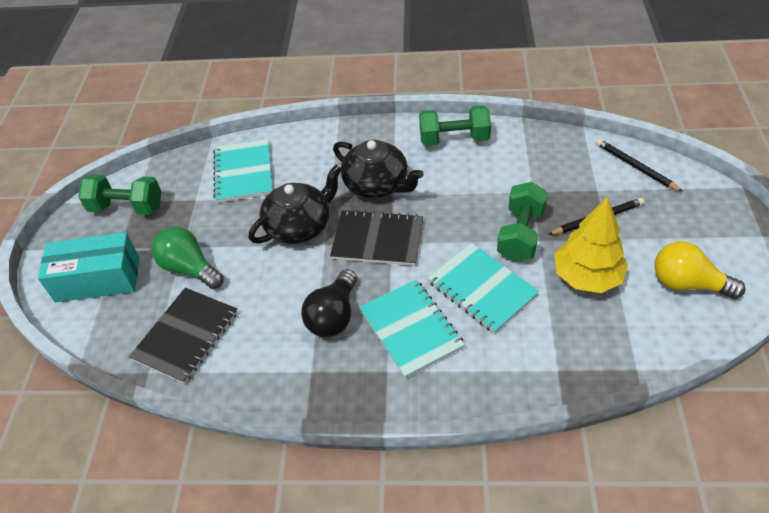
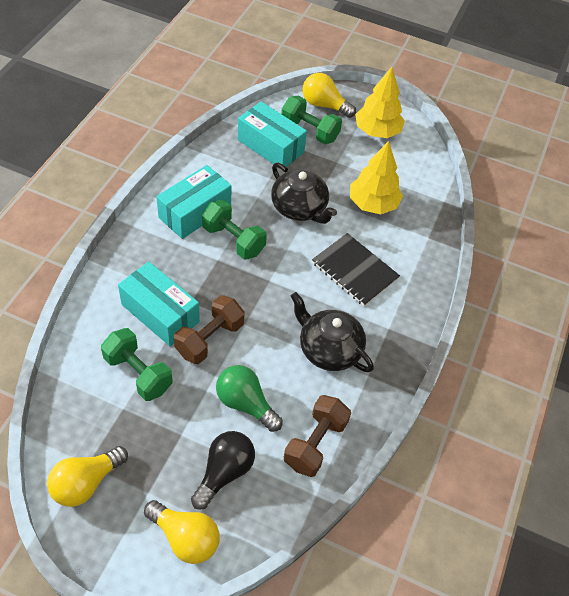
black notebook: 2 -> 1
black pencil: 2 -> 0
brown dumbbell: 0 -> 2
turquoise box: 1 -> 3
turquoise notebook: 3 -> 0
yellow light bulb: 1 -> 3
yellow tree: 1 -> 2

